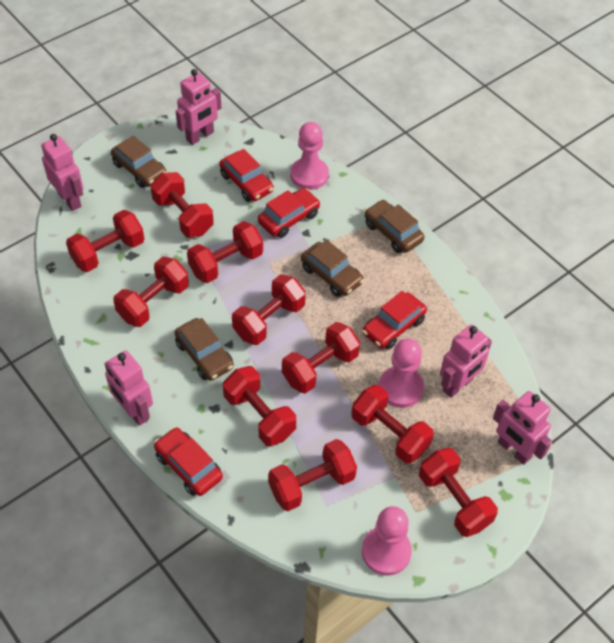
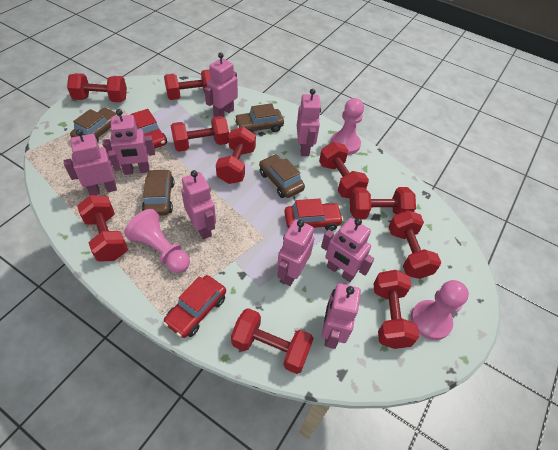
pink robot: 5 -> 8
red car: 4 -> 3

